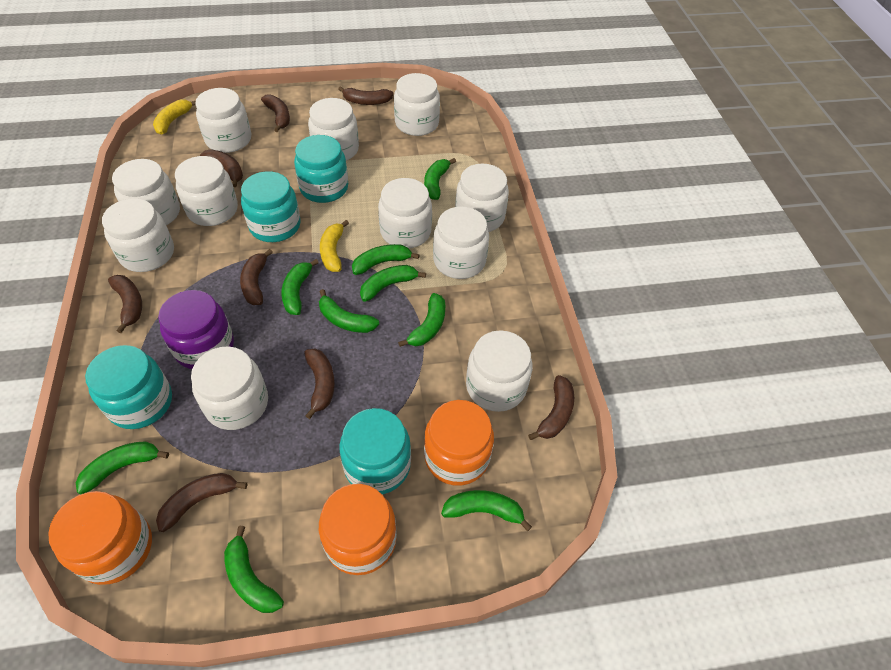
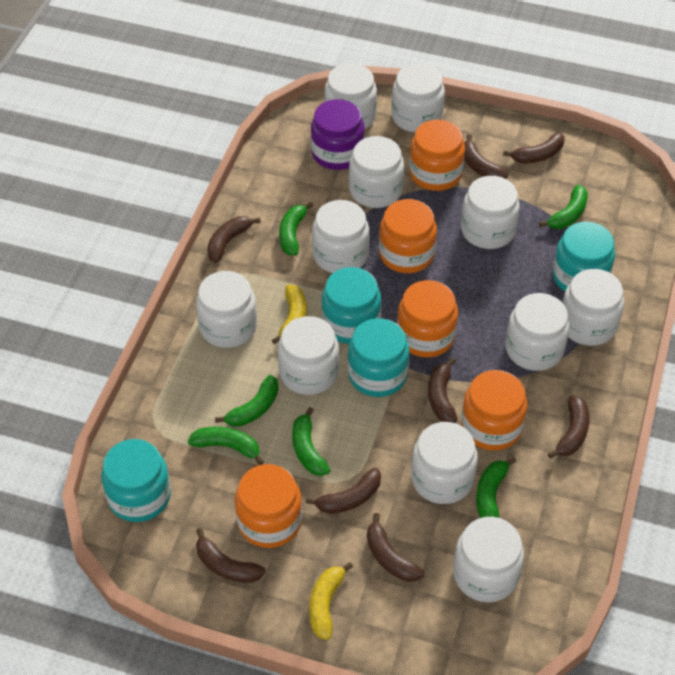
green banana: 9 -> 6
orange jar: 3 -> 5

